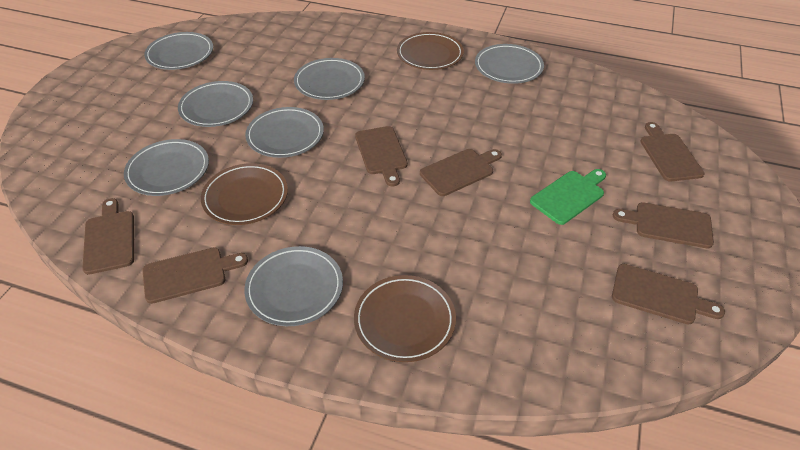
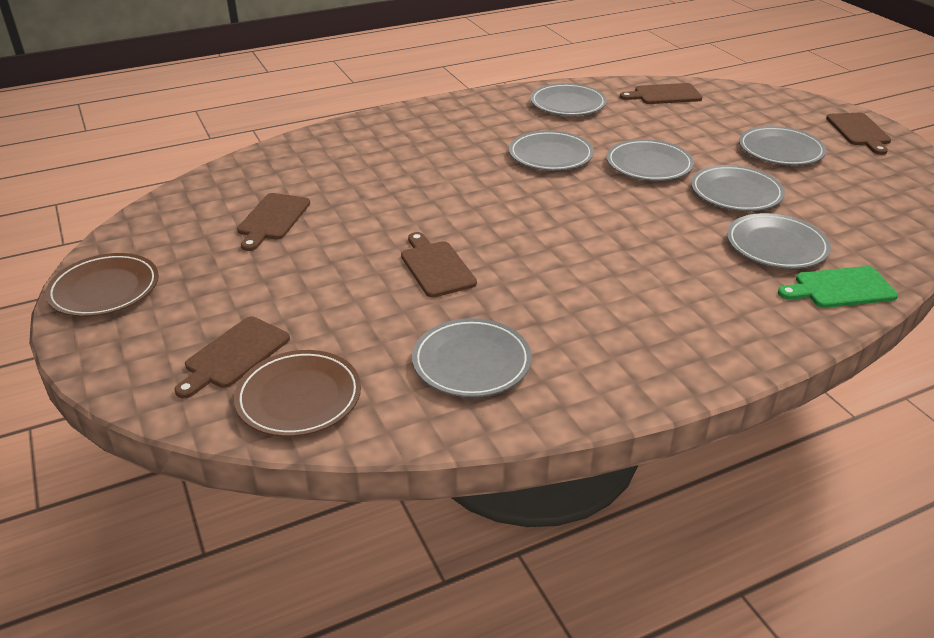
brown cutting board: 7 -> 5
brown plate: 3 -> 2

